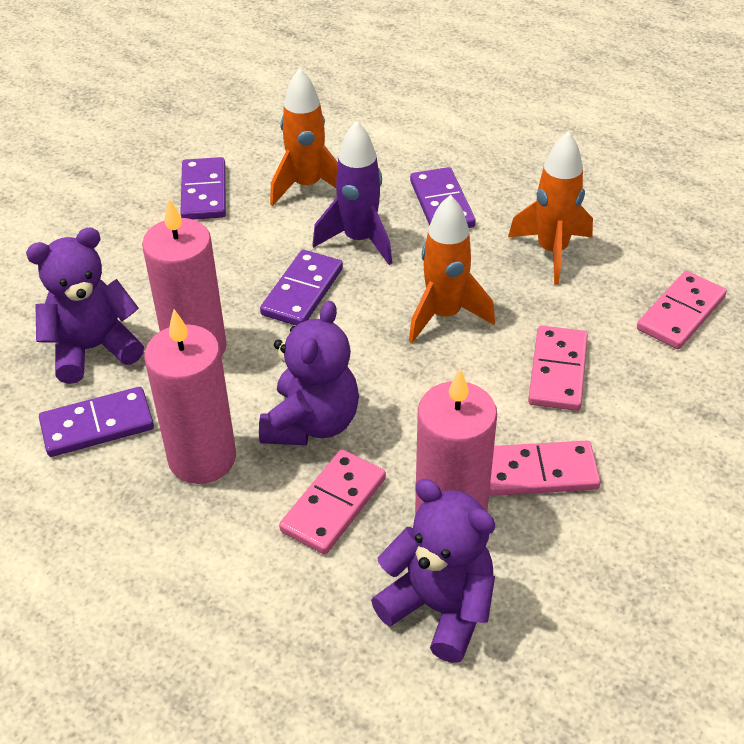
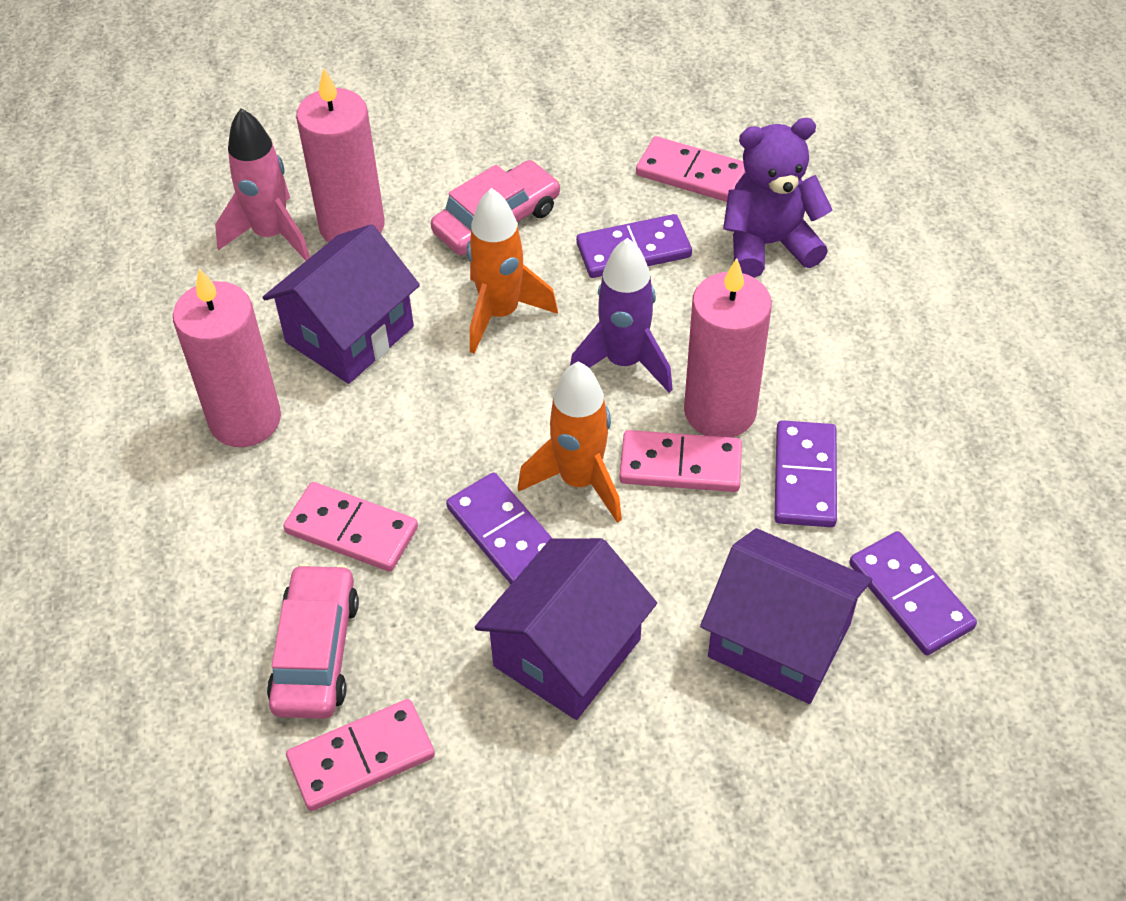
orange rocket: 3 -> 2
pink car: 0 -> 2
pink rocket: 0 -> 1
purple house: 0 -> 3
purple teddy bear: 3 -> 1

